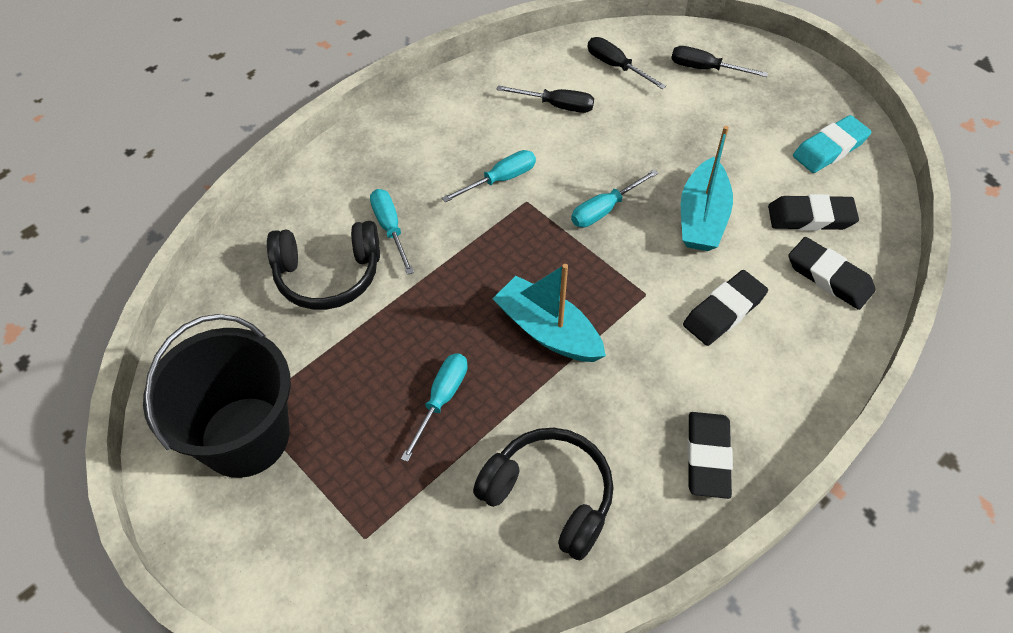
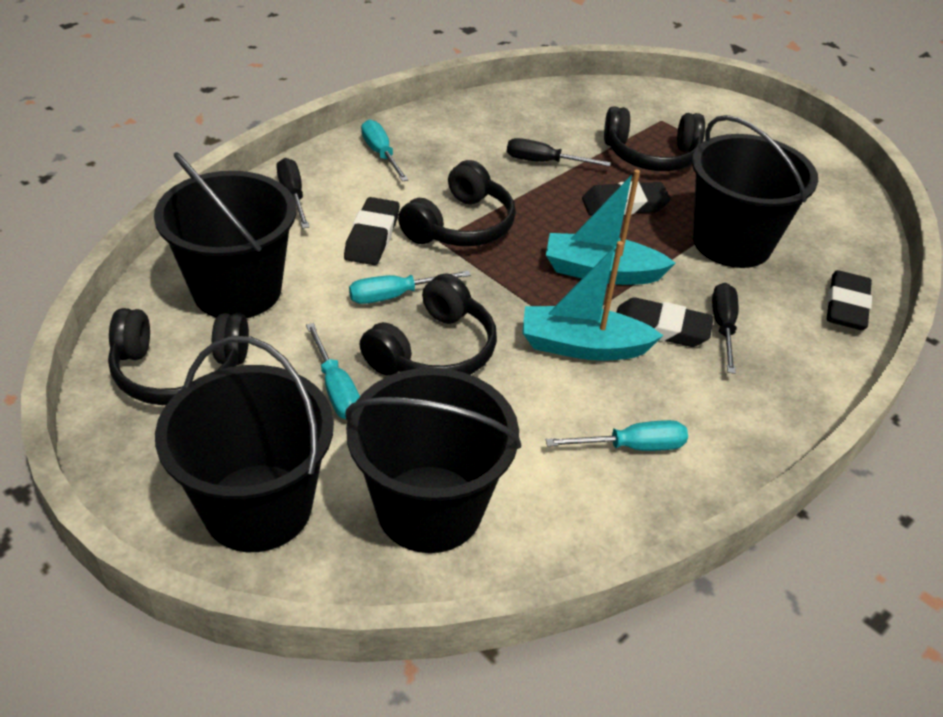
black bucket: 1 -> 4
black headphones: 2 -> 4
turquoise eraser: 1 -> 0

